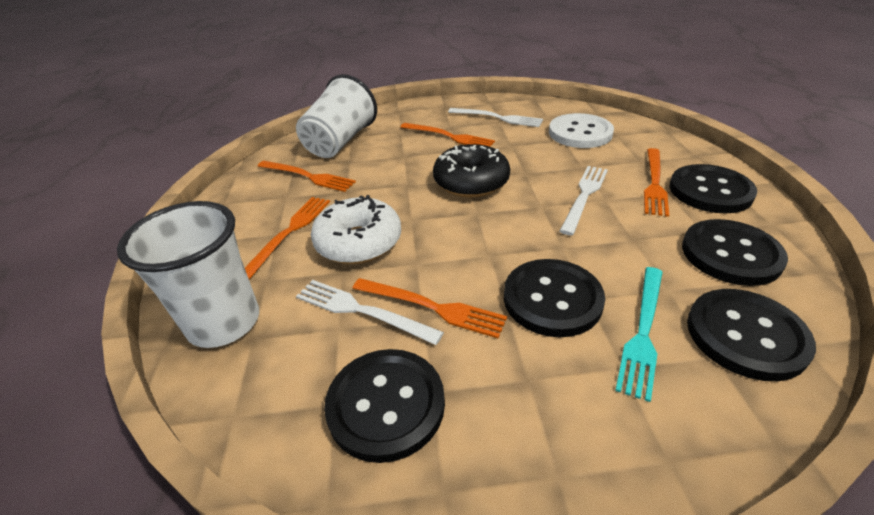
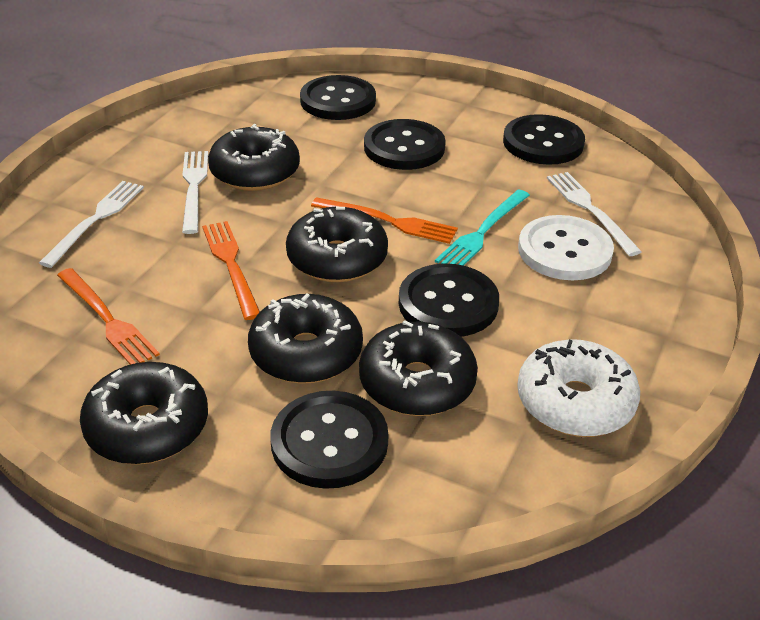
black donut: 1 -> 5
orange fork: 5 -> 3
white cup: 2 -> 0

